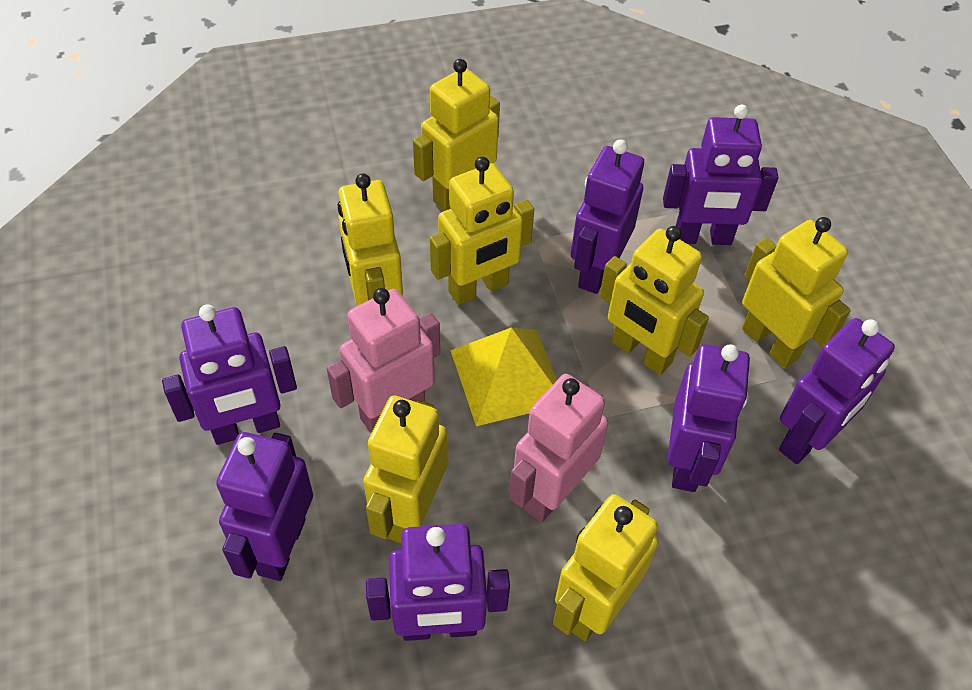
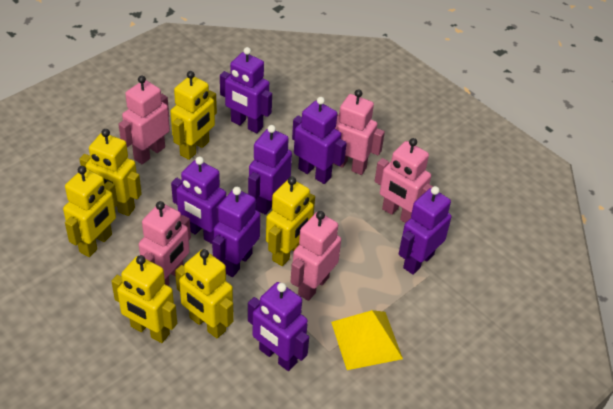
pink robot: 2 -> 5
yellow robot: 7 -> 6

